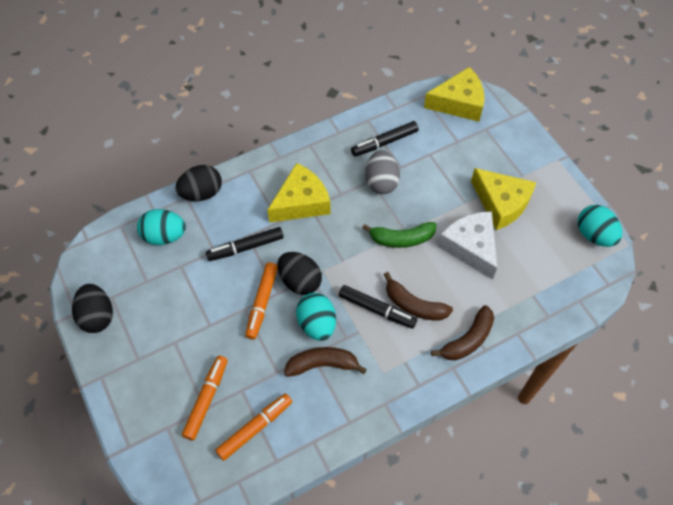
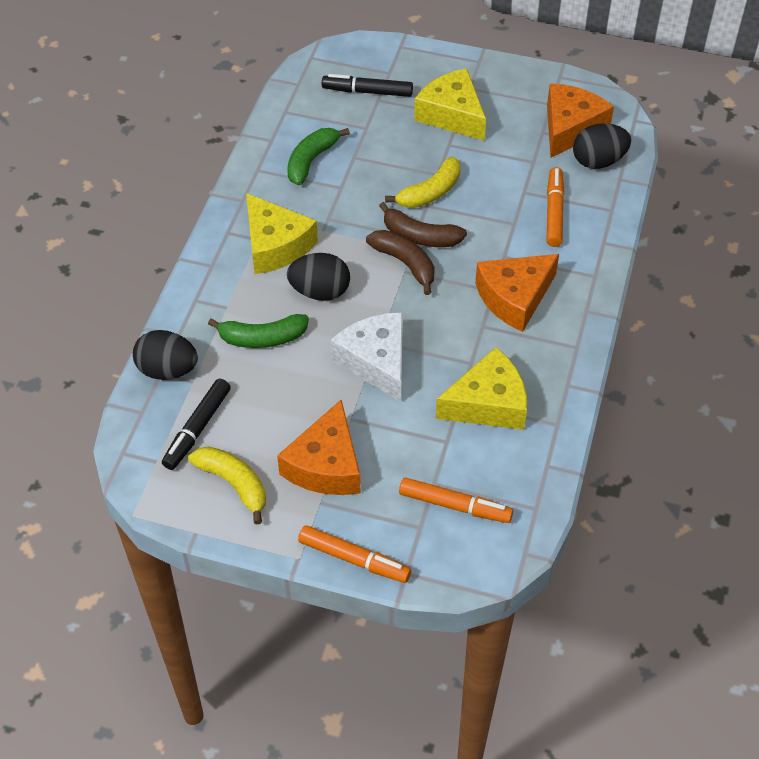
black marker: 3 -> 2
brown banana: 3 -> 2
green banana: 1 -> 2
grey egg: 1 -> 0
orange cheese: 0 -> 3
turquoise egg: 3 -> 0
yellow banana: 0 -> 2

